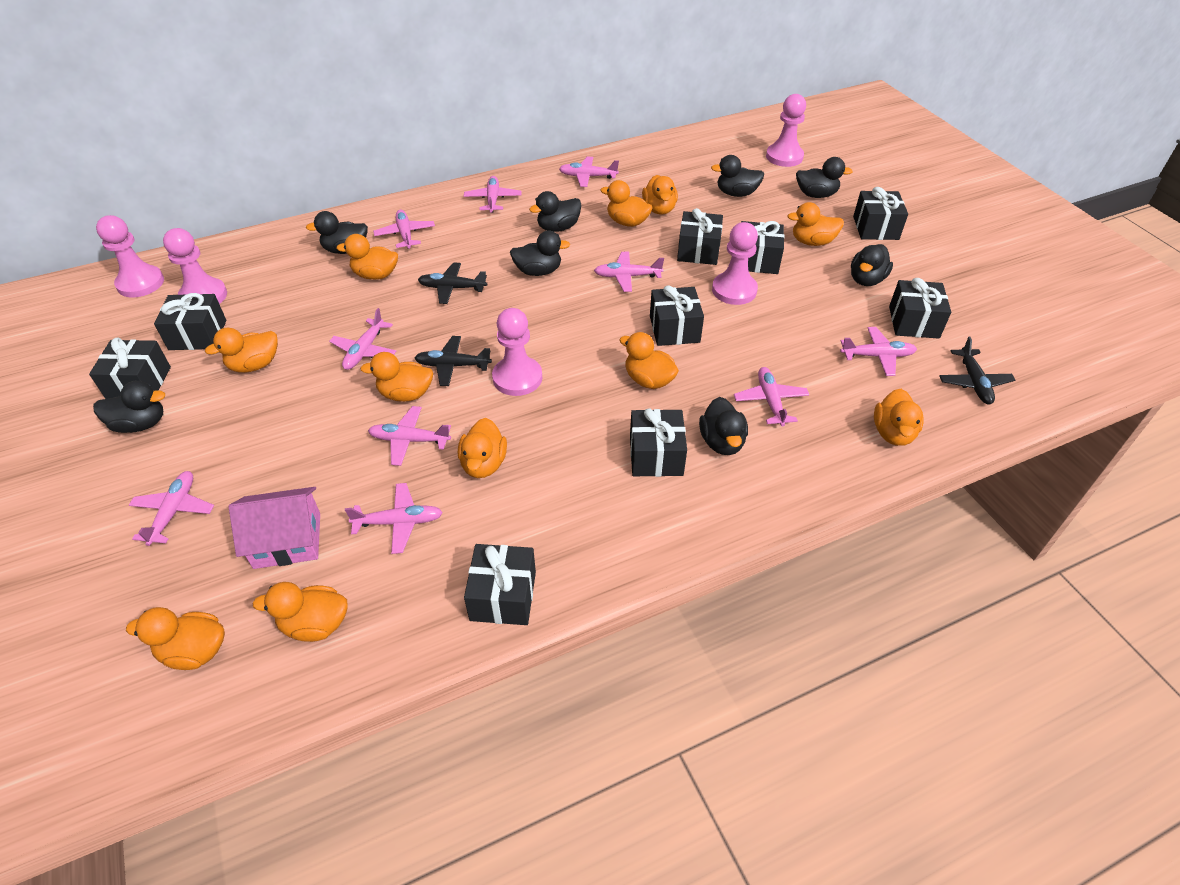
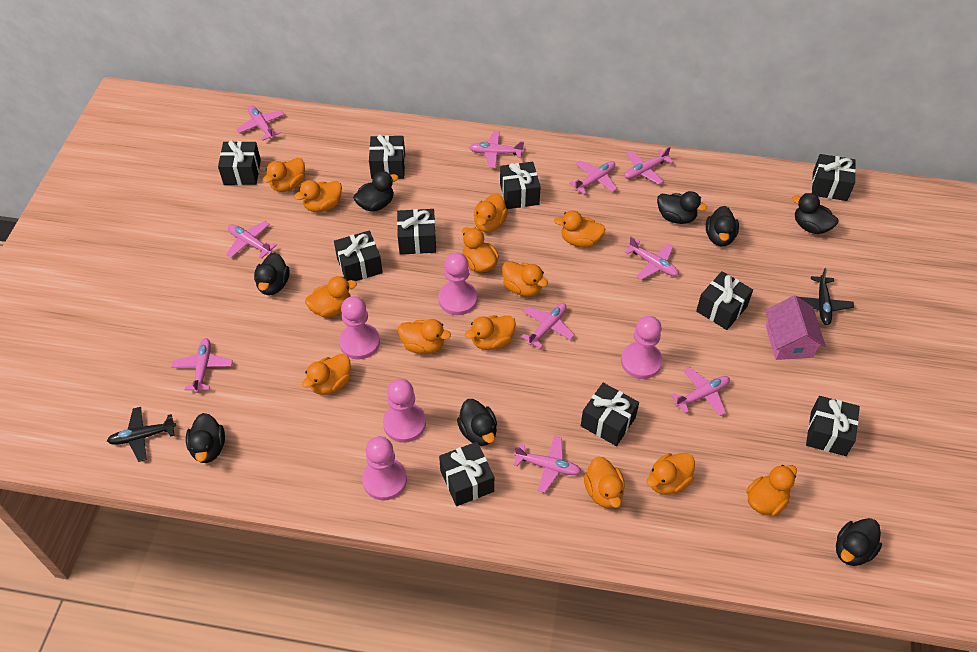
black gift: 9 -> 10
black plane: 3 -> 2
orange duck: 11 -> 13

